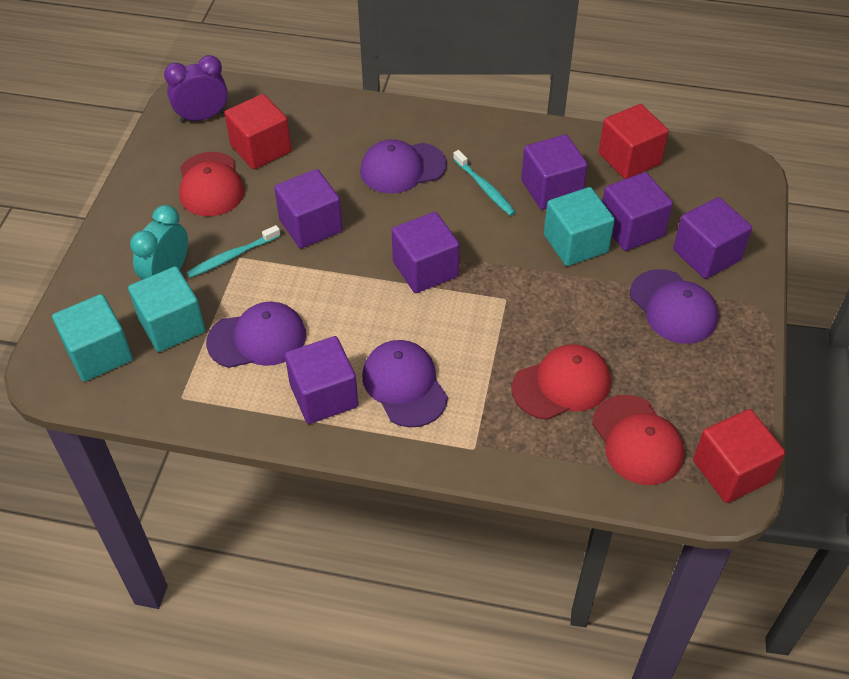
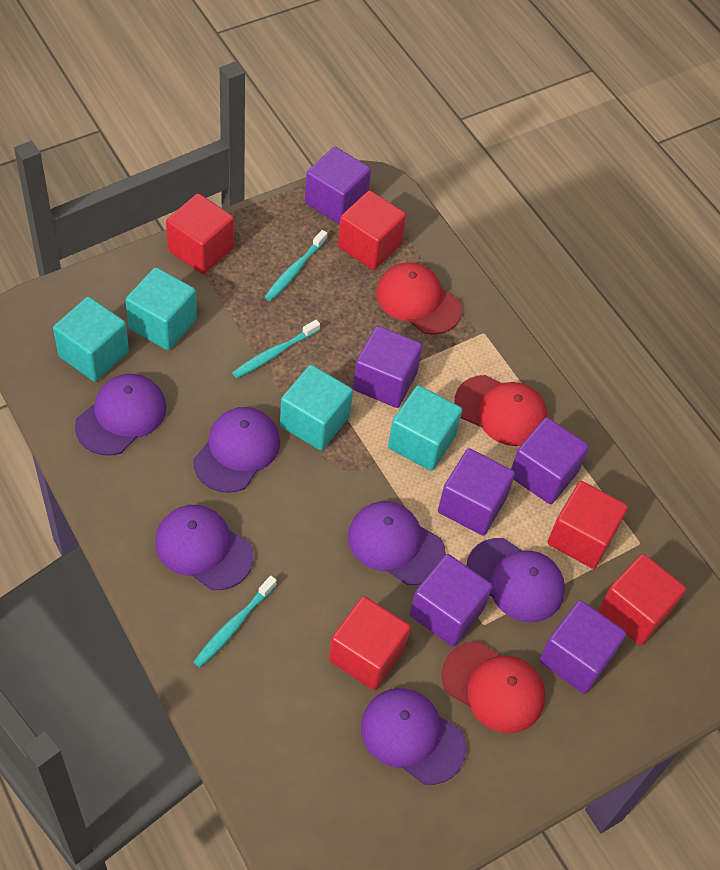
purple cap: 4 -> 6
purple clock: 1 -> 0
red cube: 3 -> 5
turquoise clock: 1 -> 0
turquoise cube: 3 -> 4
turquoise toothbrush: 2 -> 3

